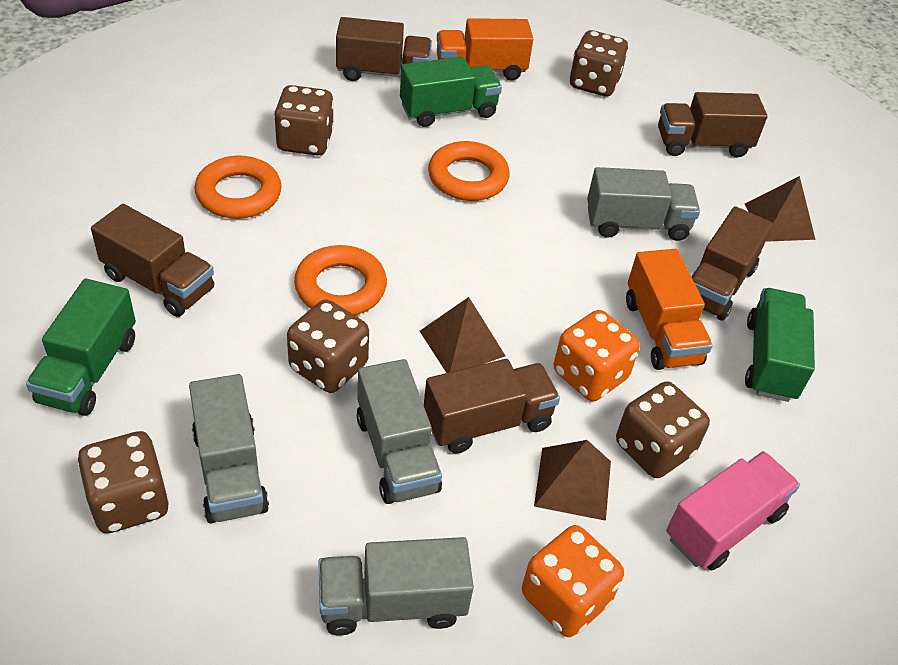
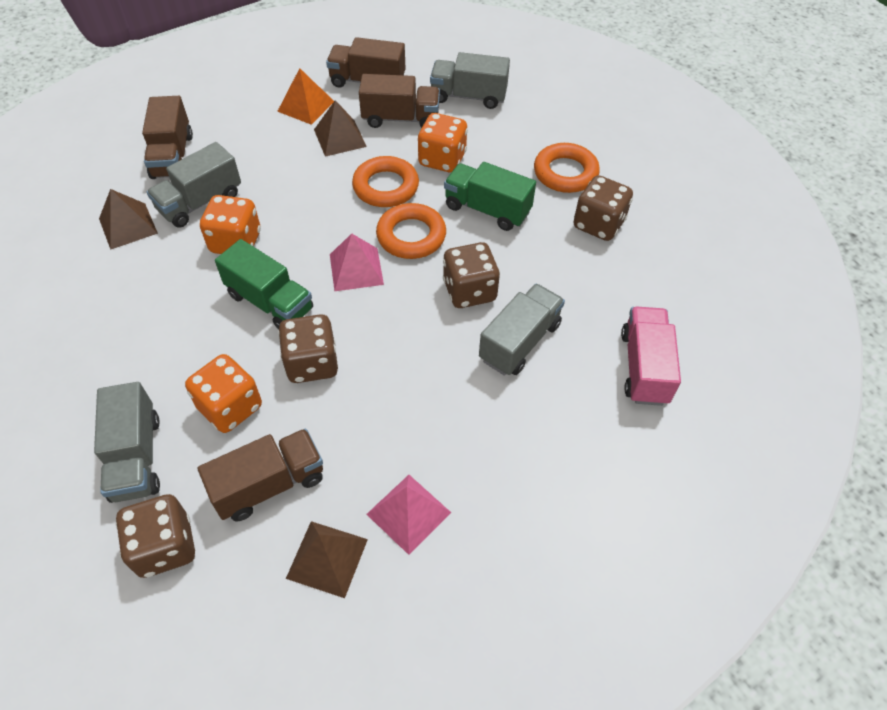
brown dice: 5 -> 4
brown truck: 5 -> 4
green truck: 3 -> 2
orange dice: 2 -> 3
orange pyramid: 0 -> 1
orange truck: 2 -> 0
pink pyramid: 0 -> 2

